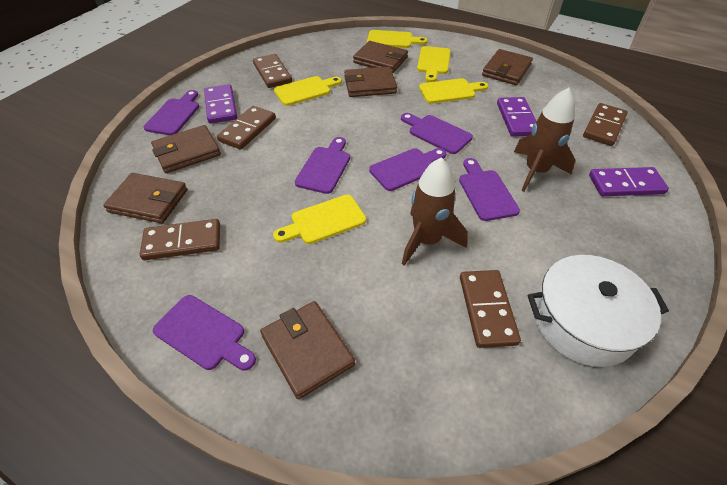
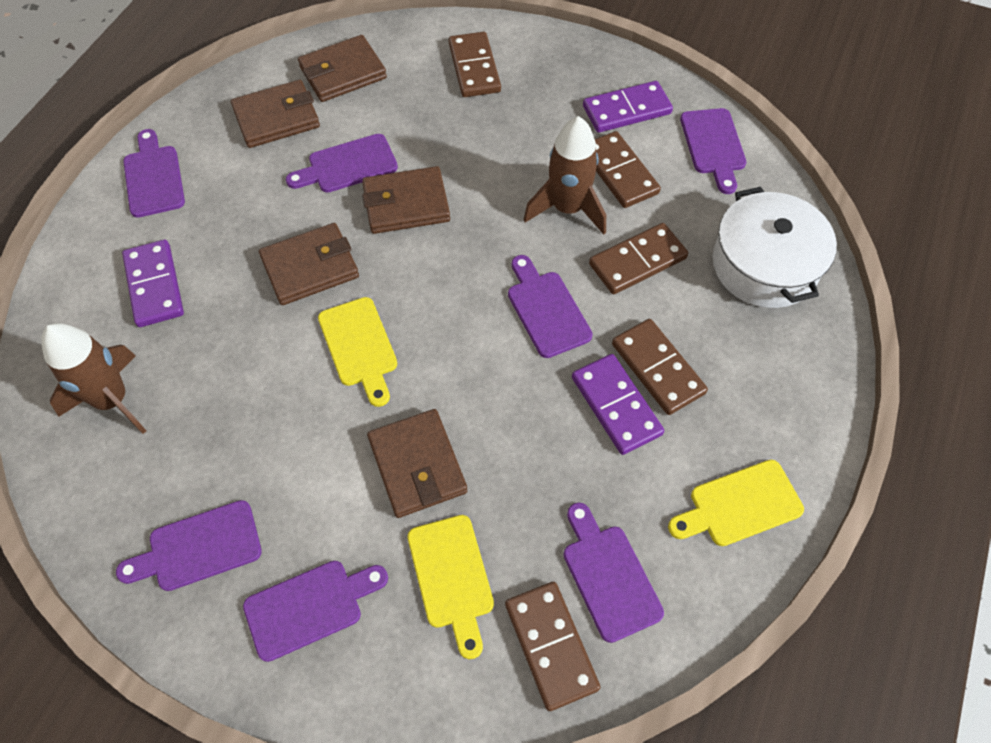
brown wallet: 6 -> 5
purple cutting board: 6 -> 7
yellow cutting board: 5 -> 3

